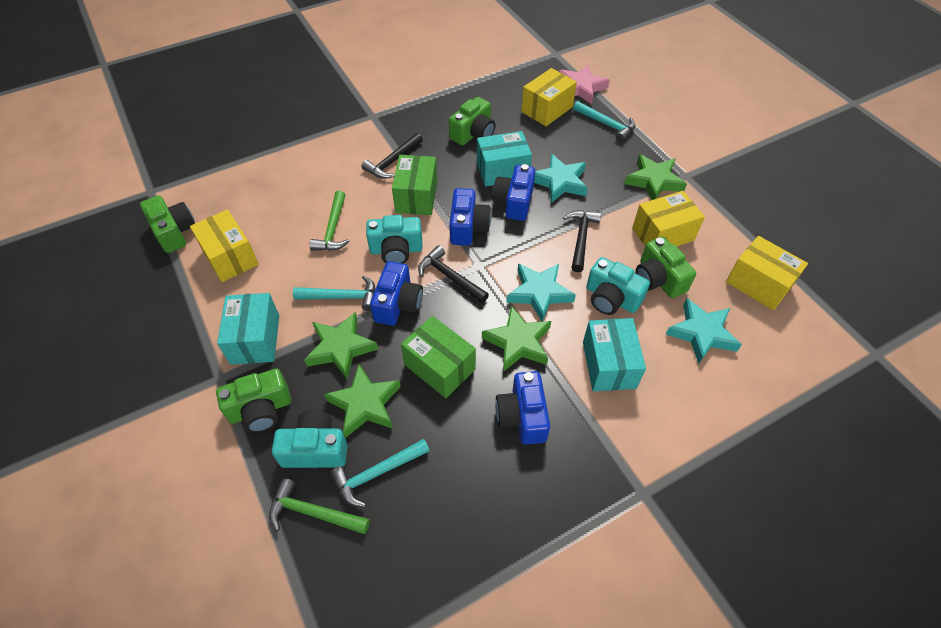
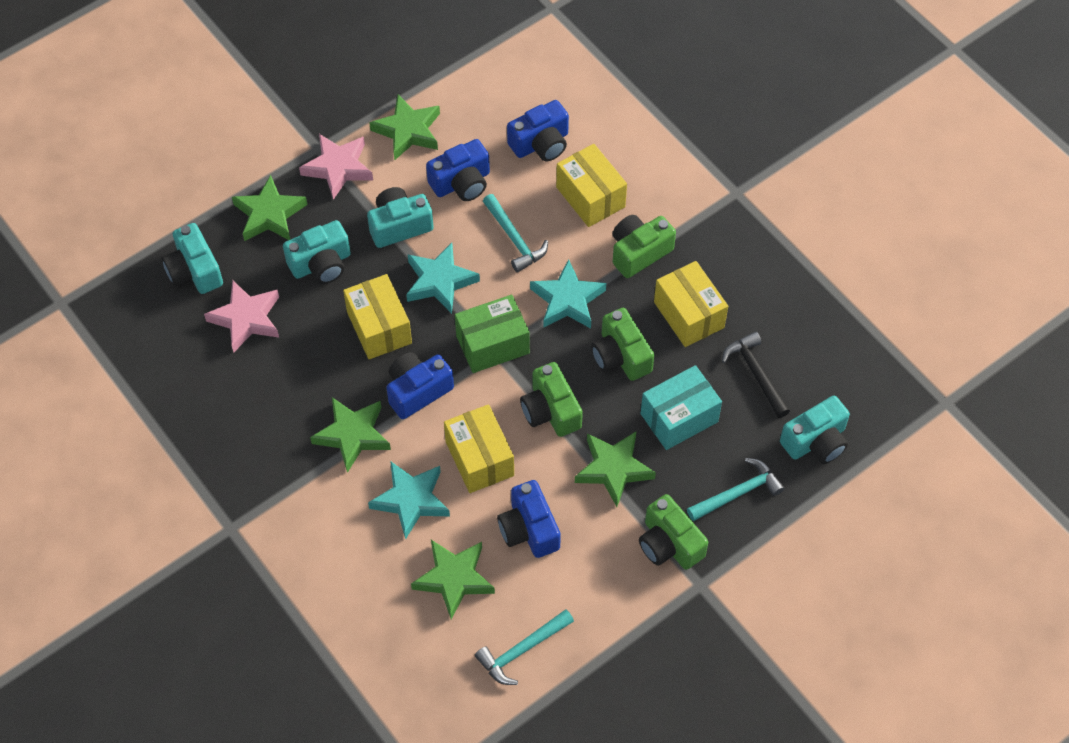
black hammer: 3 -> 1
green box: 2 -> 1
green hammer: 2 -> 0
green star: 4 -> 5
pink star: 1 -> 2
turquoise box: 3 -> 1
turquoise camera: 3 -> 4

